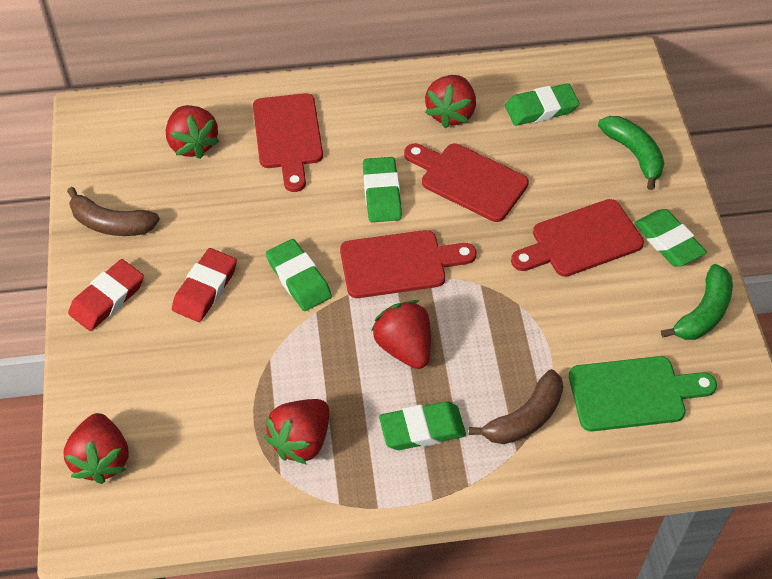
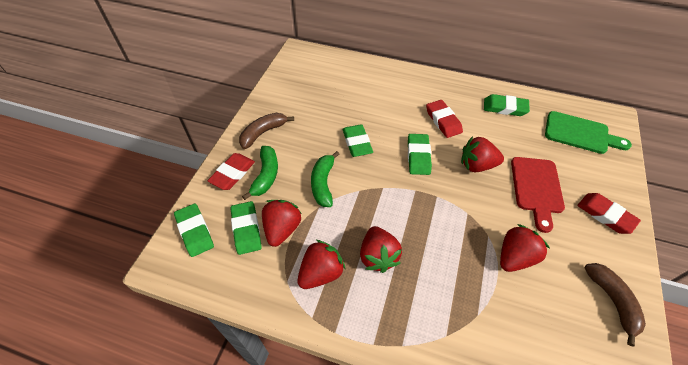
red cutting board: 4 -> 1
red eraser: 2 -> 3

